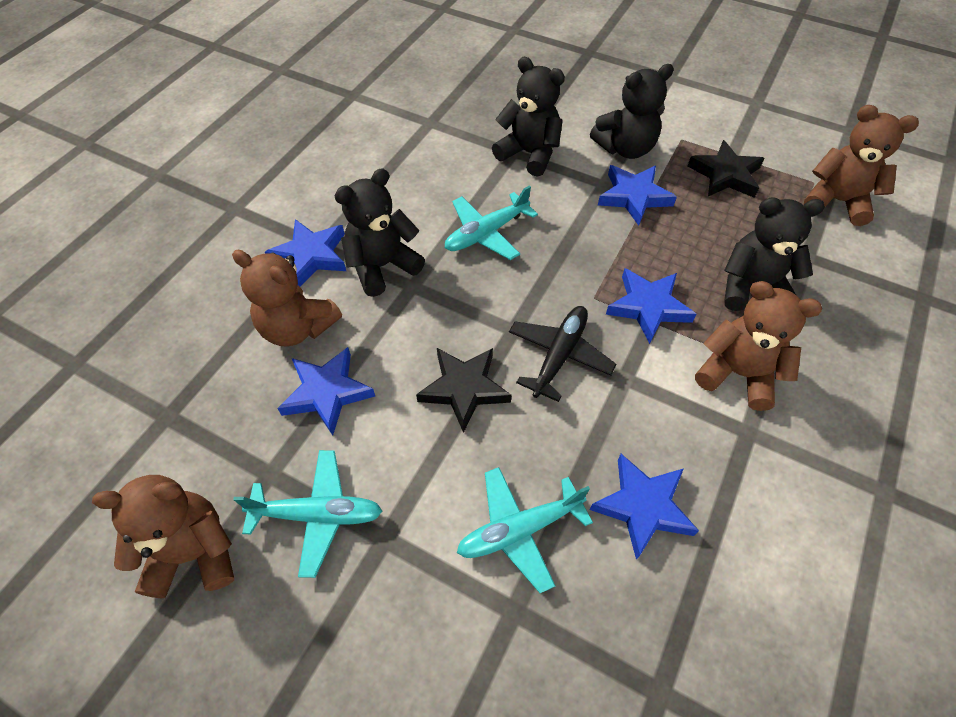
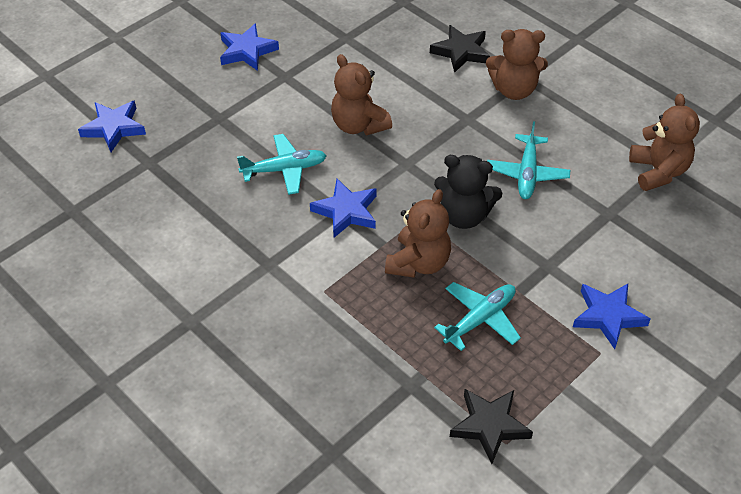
black plane: 1 -> 0
black teddy bear: 4 -> 1
blue star: 5 -> 4

